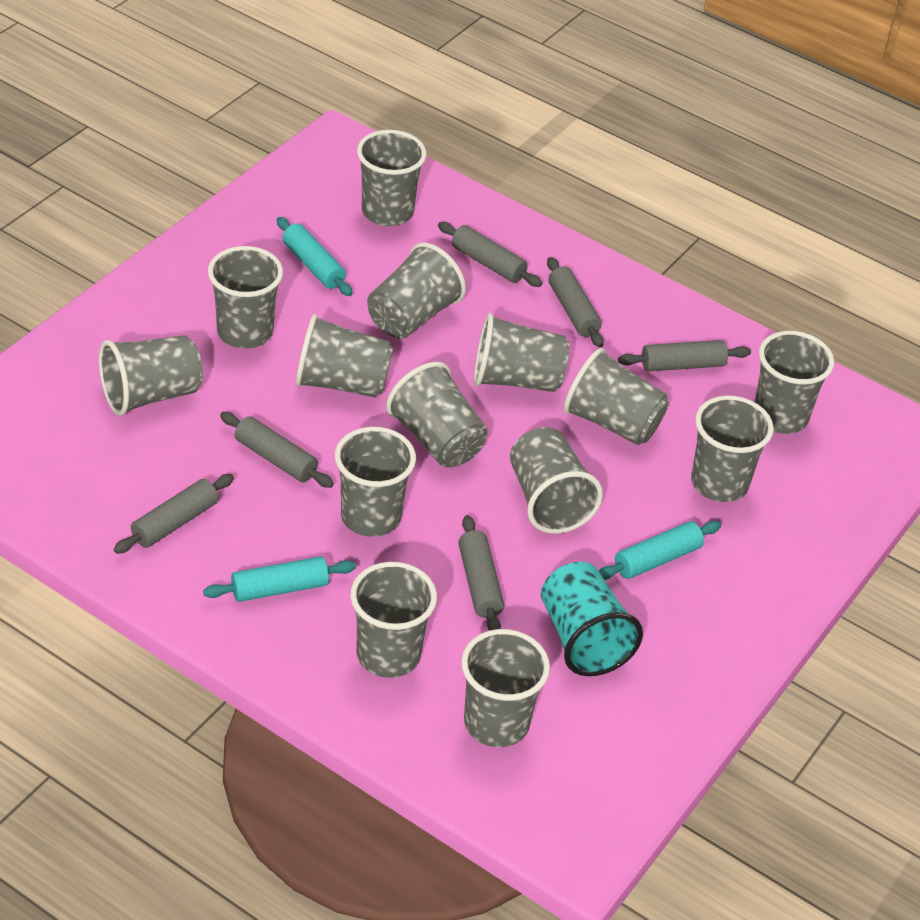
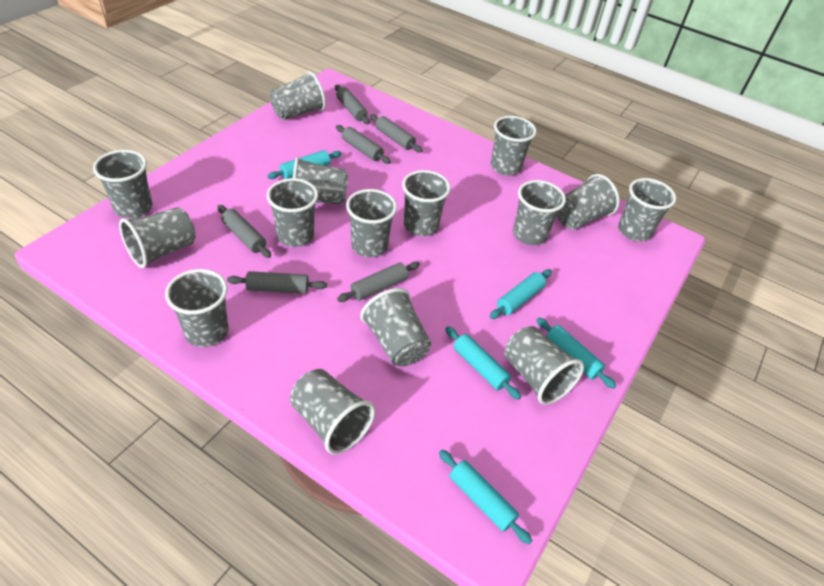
grey cup: 14 -> 15
turquoise cup: 1 -> 0
turquoise rolling pin: 3 -> 5

